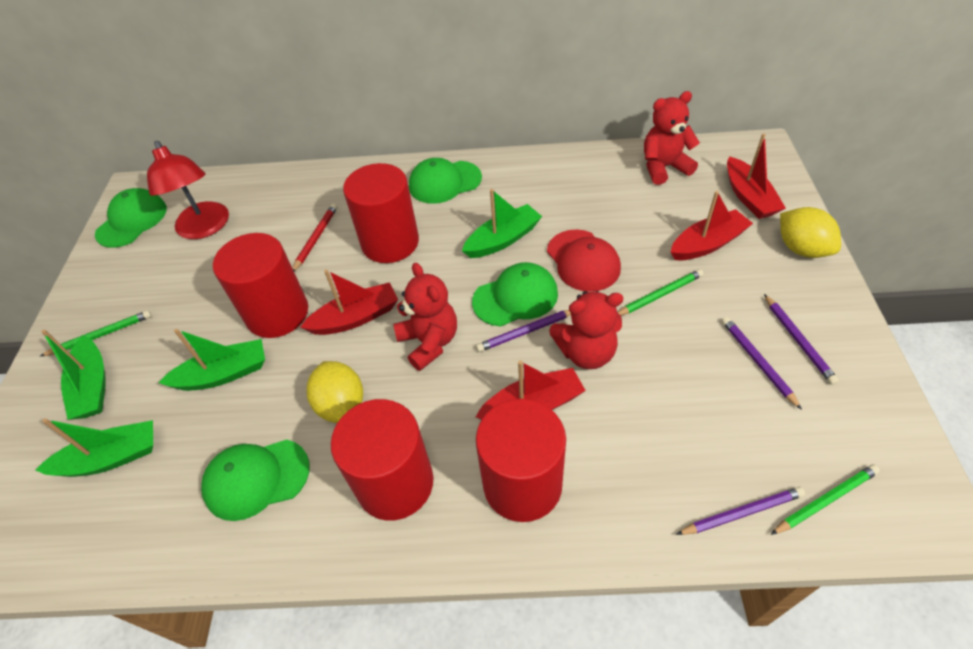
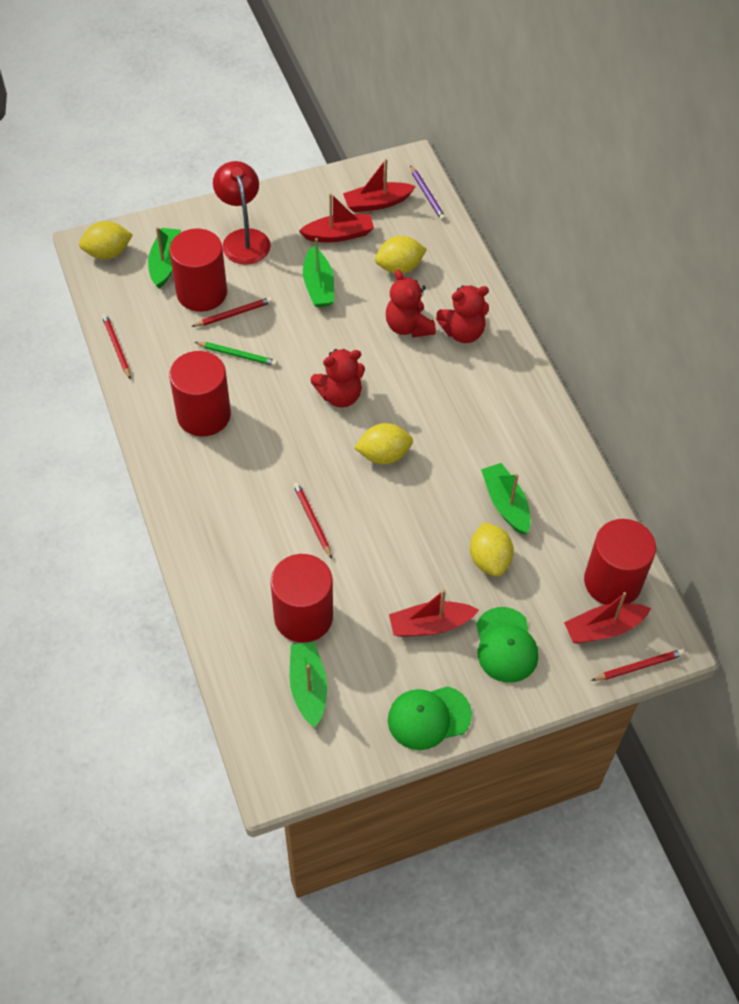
green cap: 4 -> 2
green pencil: 3 -> 1
purple pencil: 4 -> 1
red cap: 1 -> 0
red pencil: 1 -> 4
yellow lemon: 2 -> 4

